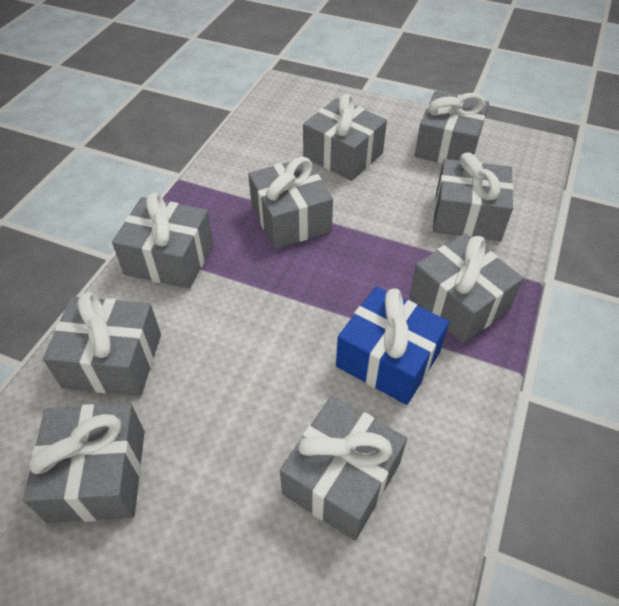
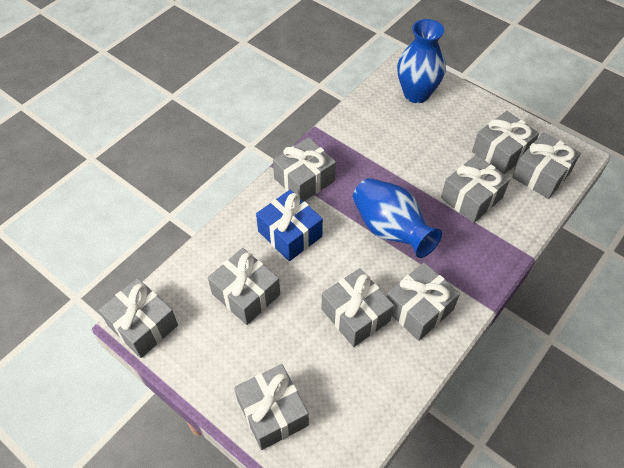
blue vase: 0 -> 2

